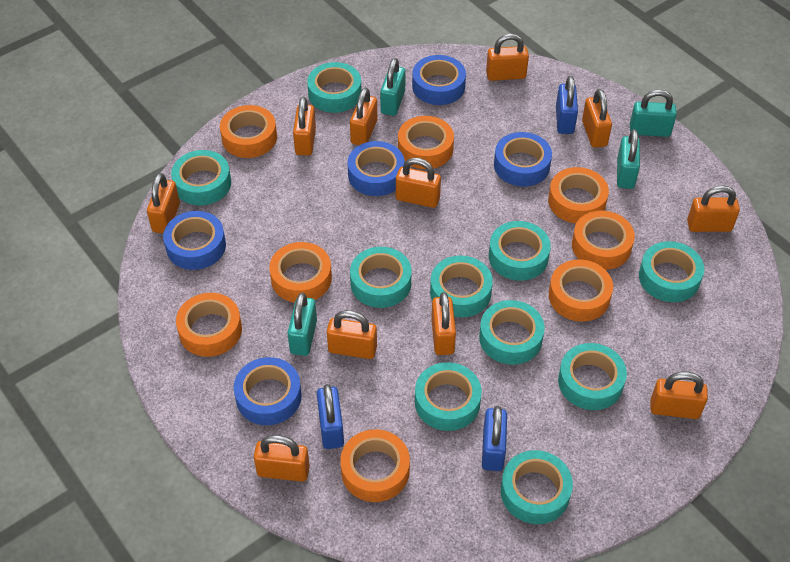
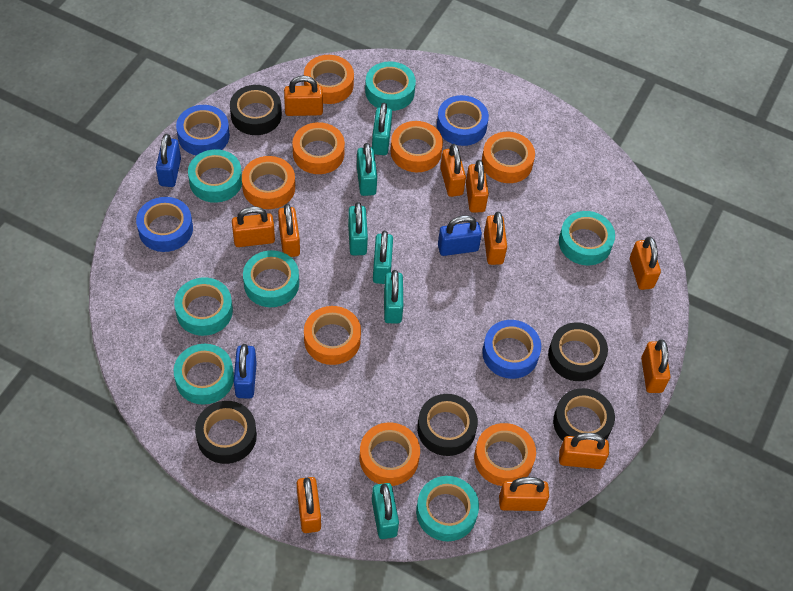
black tape: 0 -> 5
blue tape: 5 -> 4
turquoise padlock: 4 -> 6
turquoise tape: 10 -> 7

